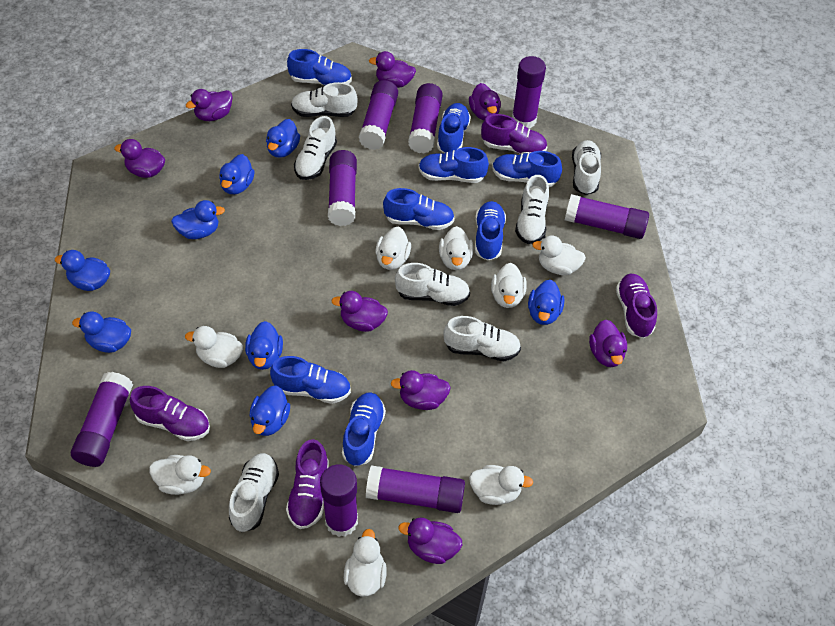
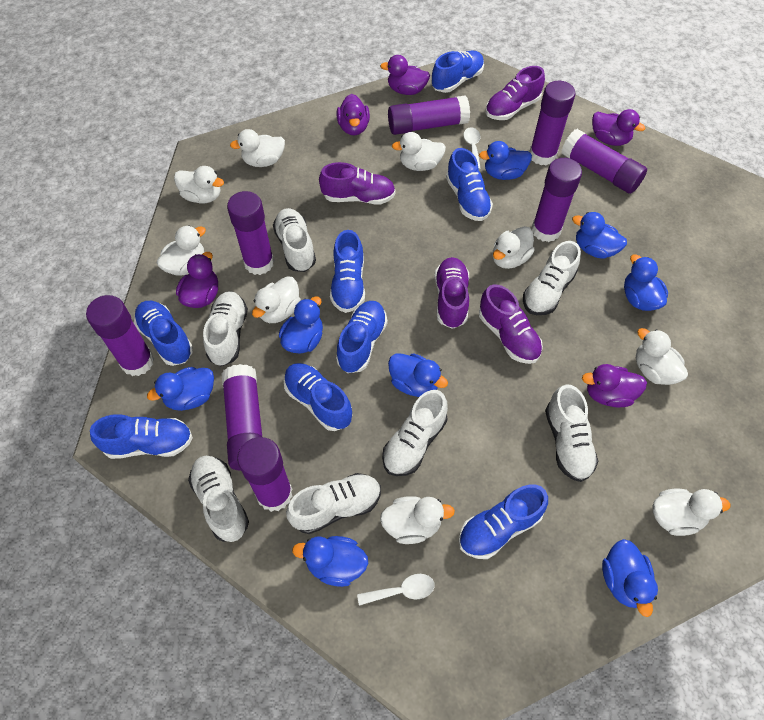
purple duck: 8 -> 5
white duck: 8 -> 9
white spoon: 0 -> 2

